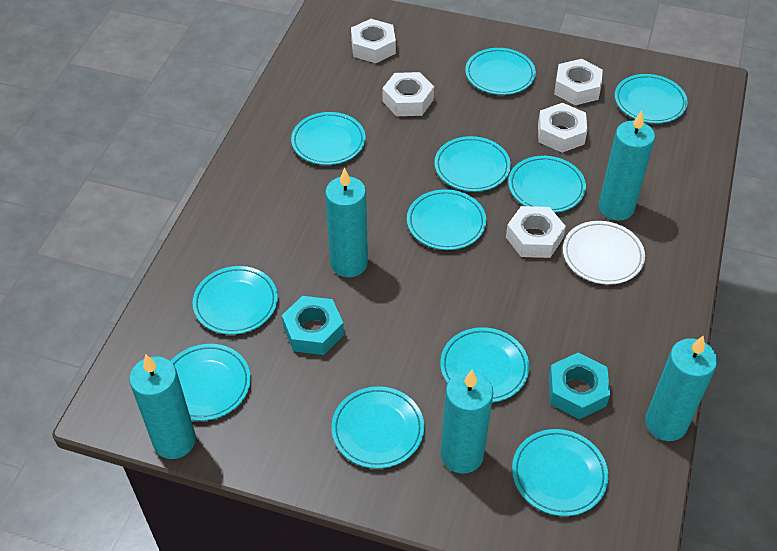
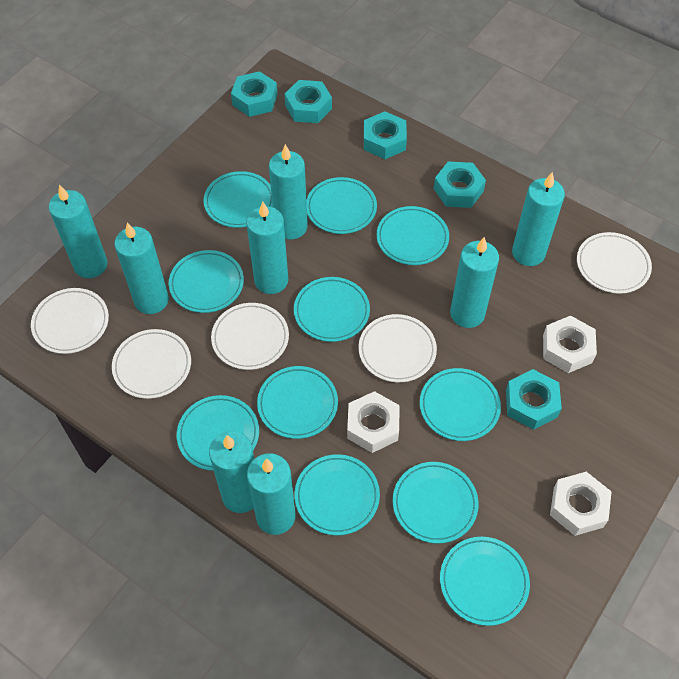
turquoise candle: 5 -> 8
turquoise nut: 2 -> 5
white nut: 5 -> 3
white plate: 1 -> 5

